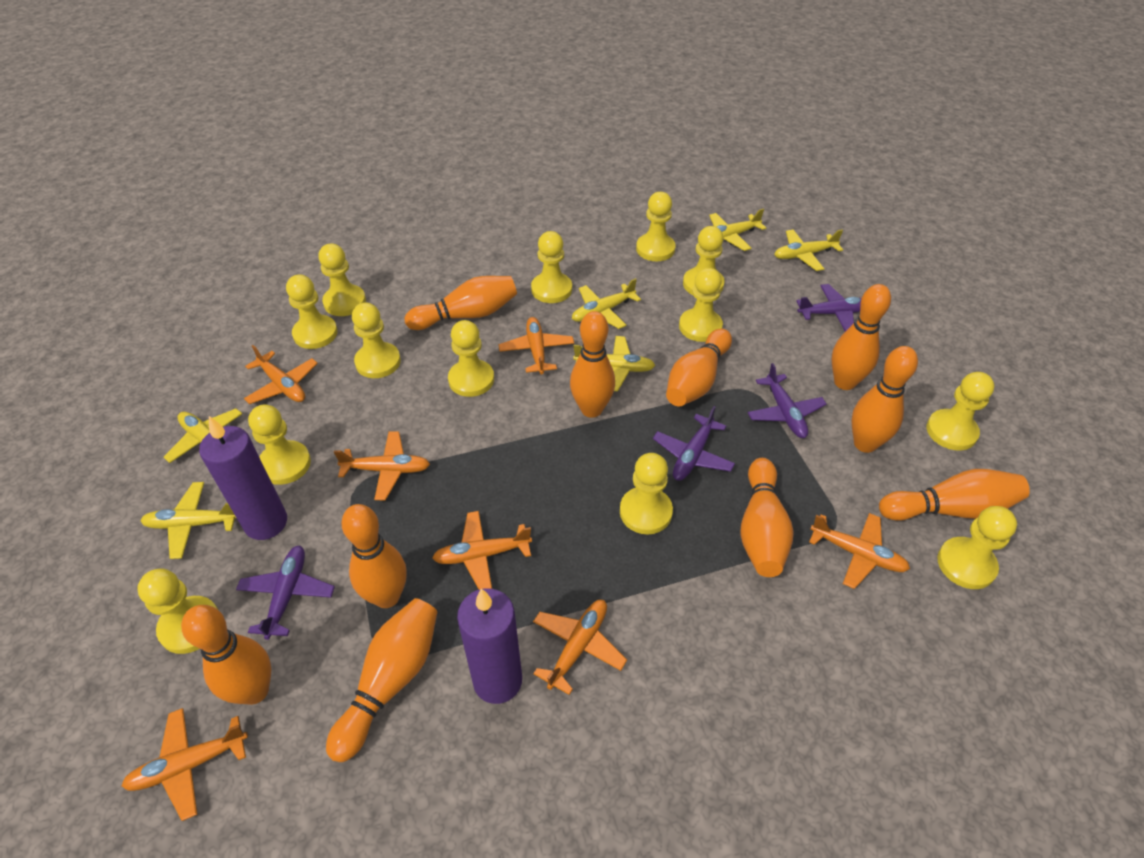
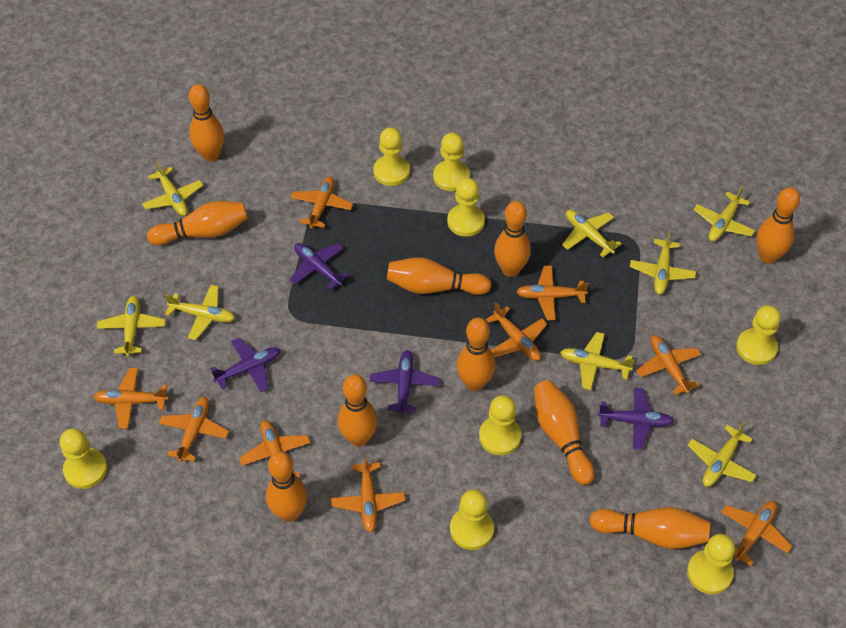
orange plane: 7 -> 9
purple candle: 2 -> 0
yellow pawn: 13 -> 8
yellow plane: 6 -> 8

